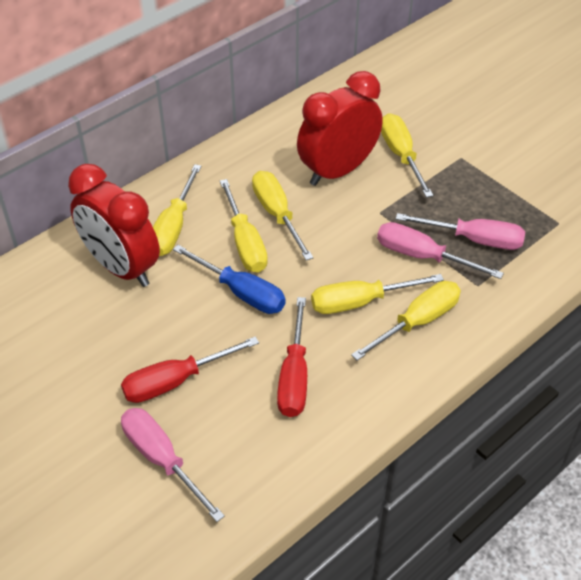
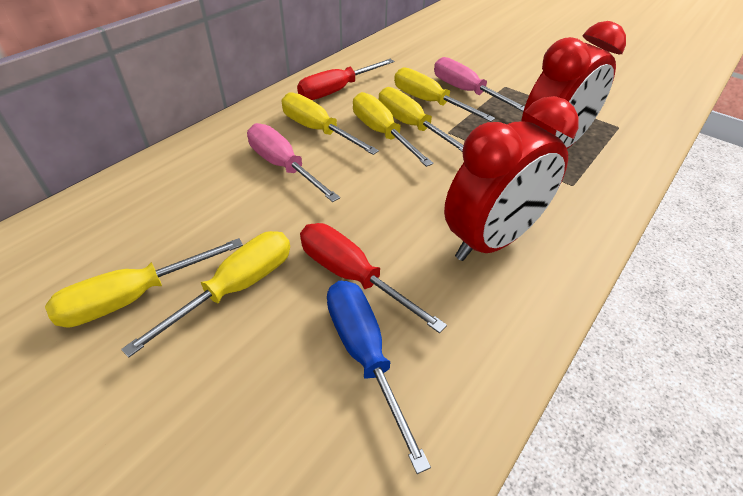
pink screwdriver: 3 -> 2

